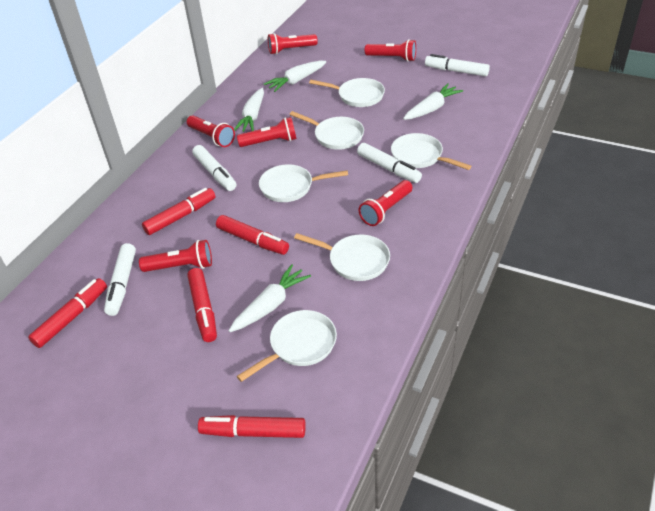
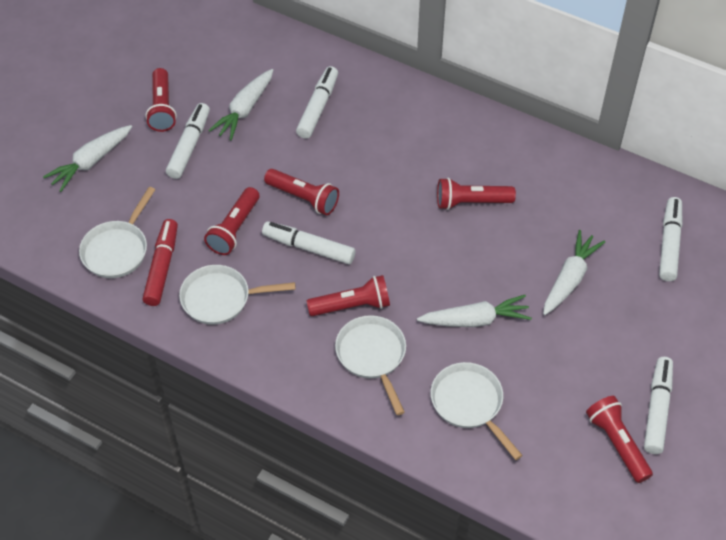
red marker: 5 -> 1
white marker: 4 -> 5
white pan: 6 -> 4

